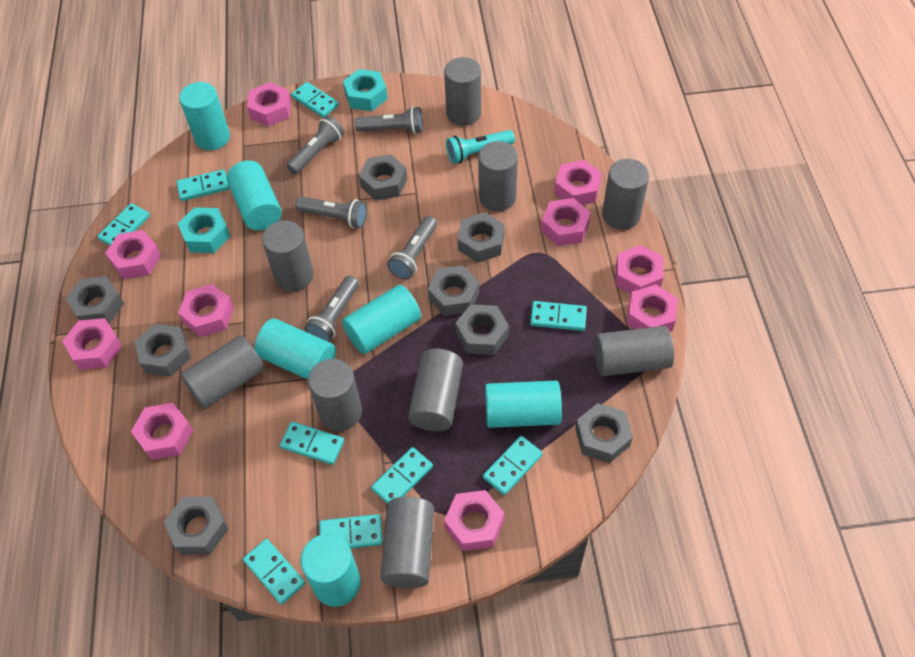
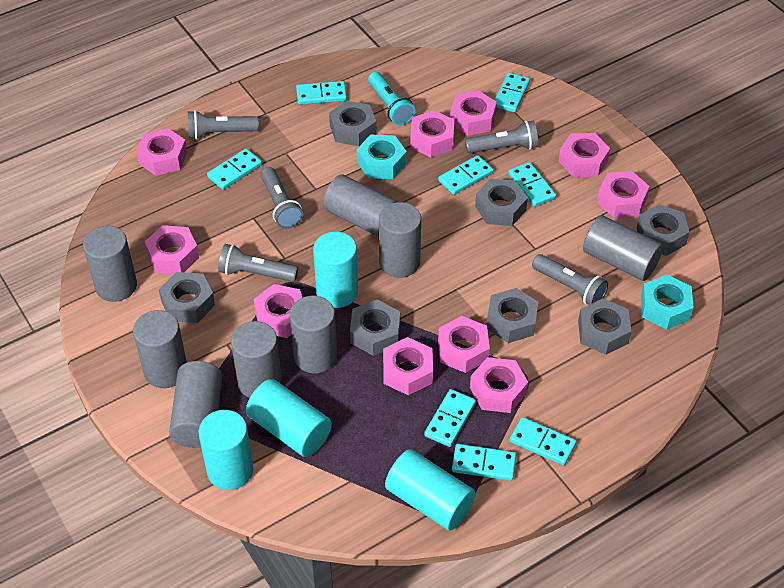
grey cylinder: 9 -> 8
grey nut: 8 -> 7
turquoise cylinder: 6 -> 4
turquoise domino: 9 -> 8

